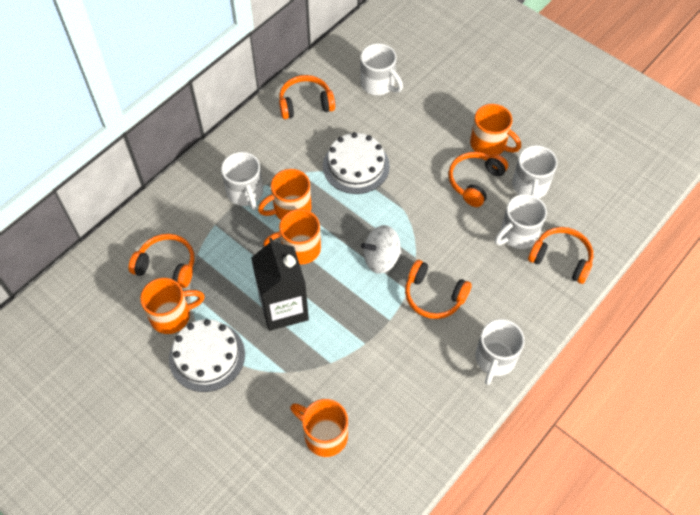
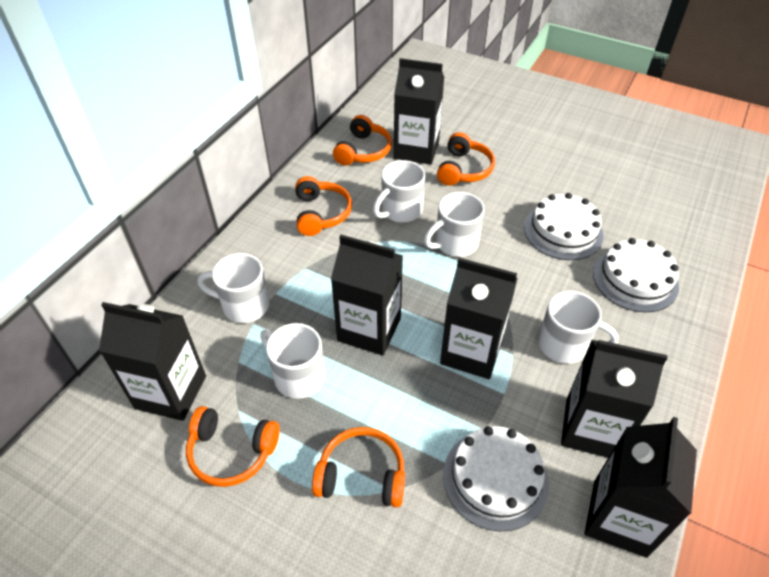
black carton: 1 -> 6
orange mug: 5 -> 0
white cake: 2 -> 3
white spinning top: 1 -> 0

